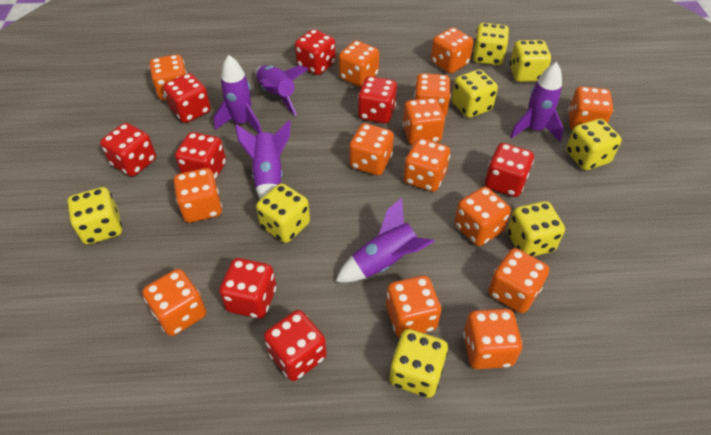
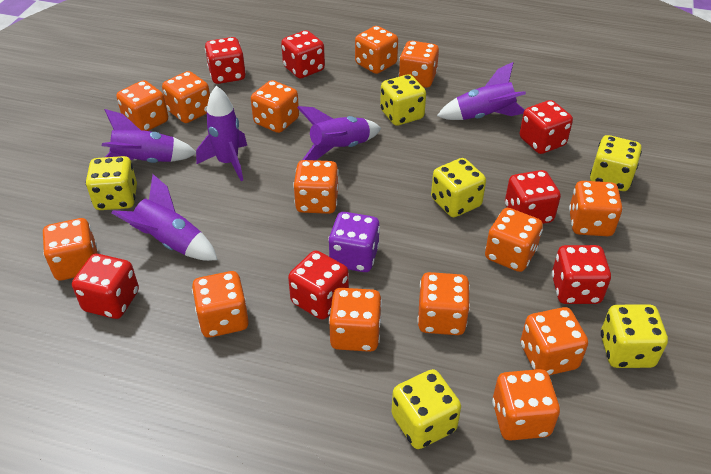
purple dice: 0 -> 1
red dice: 8 -> 7
yellow dice: 8 -> 6

